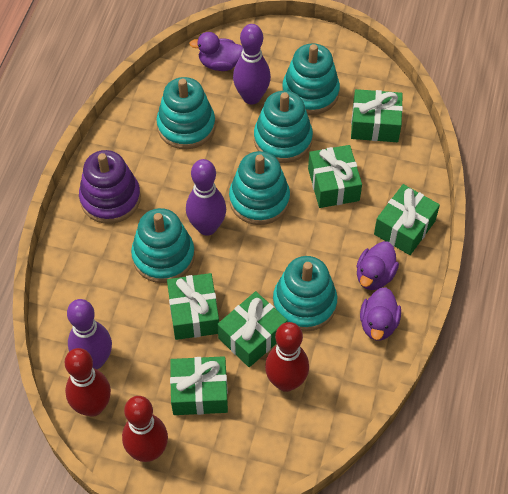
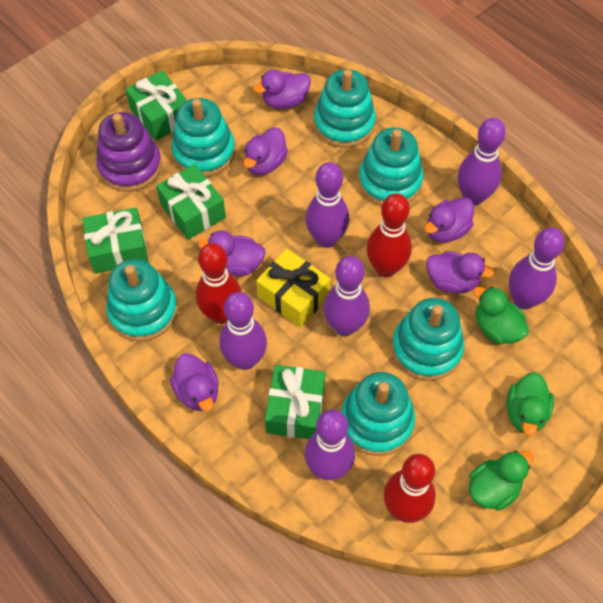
green duck: 0 -> 3
green gift: 6 -> 4
purple bowling pin: 3 -> 6
purple duck: 3 -> 6
yellow gift: 0 -> 1

